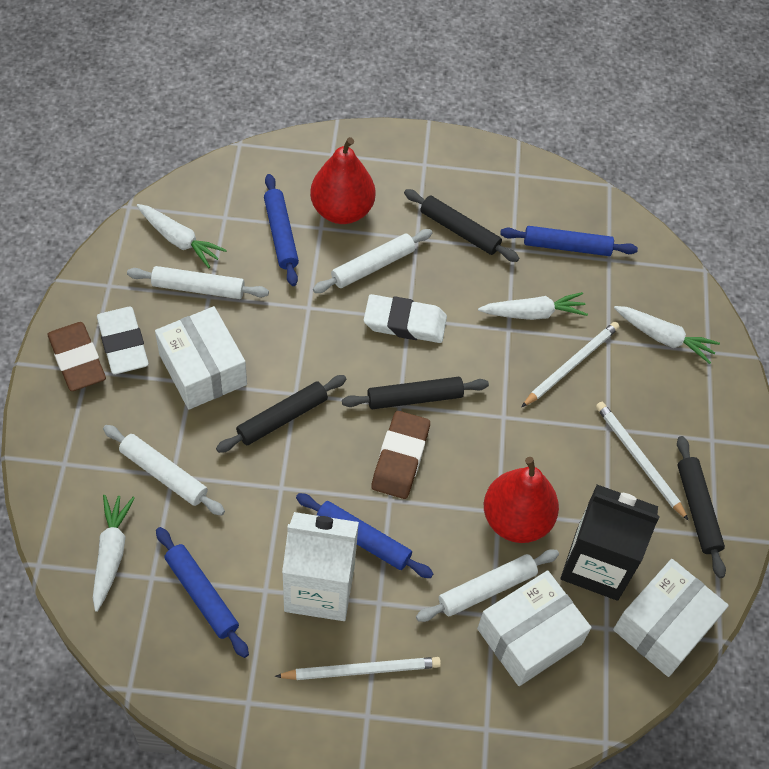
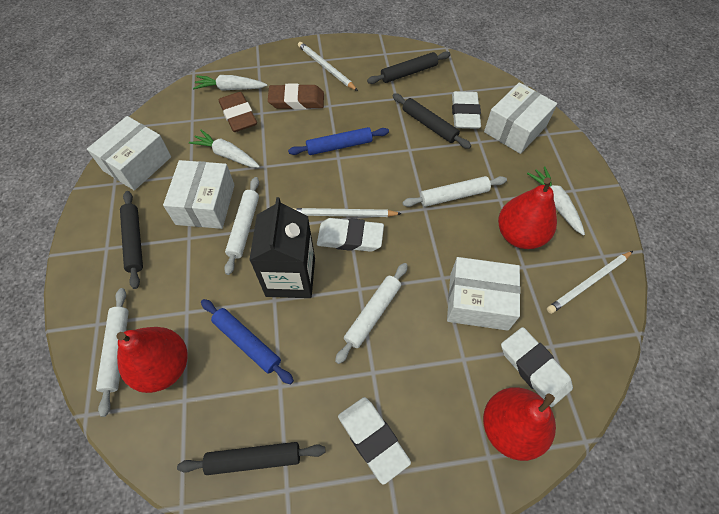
blue rolling pin: 4 -> 2
red pear: 2 -> 3
white box: 3 -> 4
white carrot: 4 -> 3
white carton: 1 -> 0
white eraser: 2 -> 4

